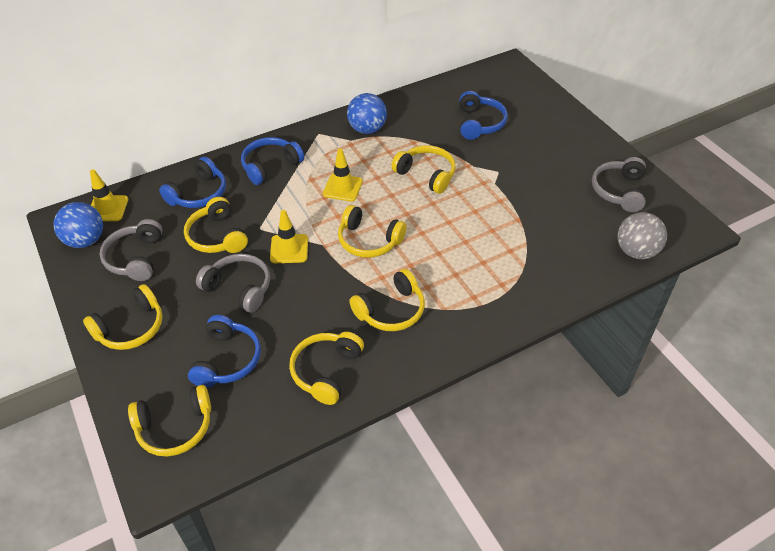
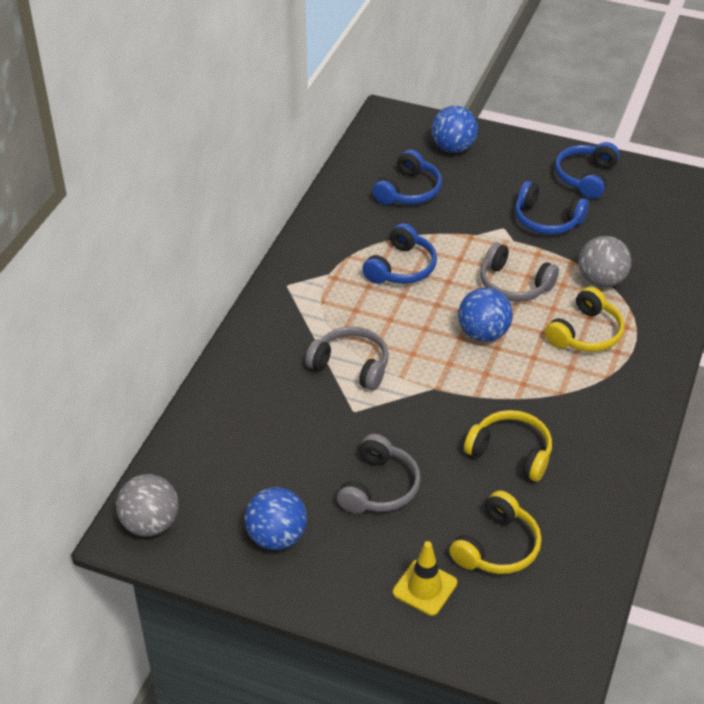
blue ball: 2 -> 3
grey ball: 1 -> 2
yellow headphones: 7 -> 3
yellow traffic cone: 3 -> 1

